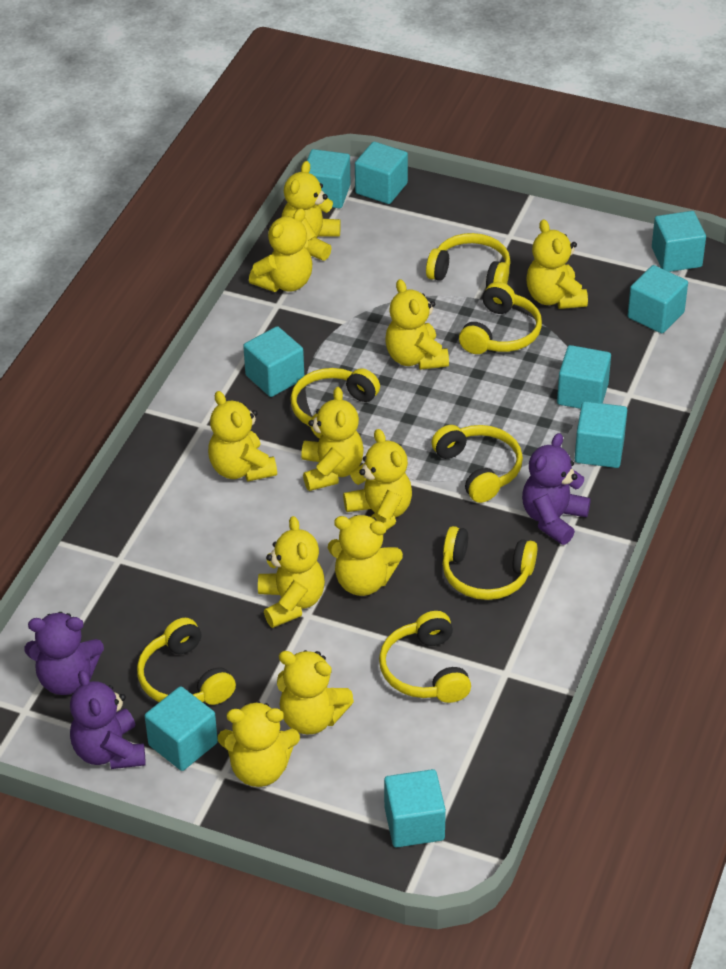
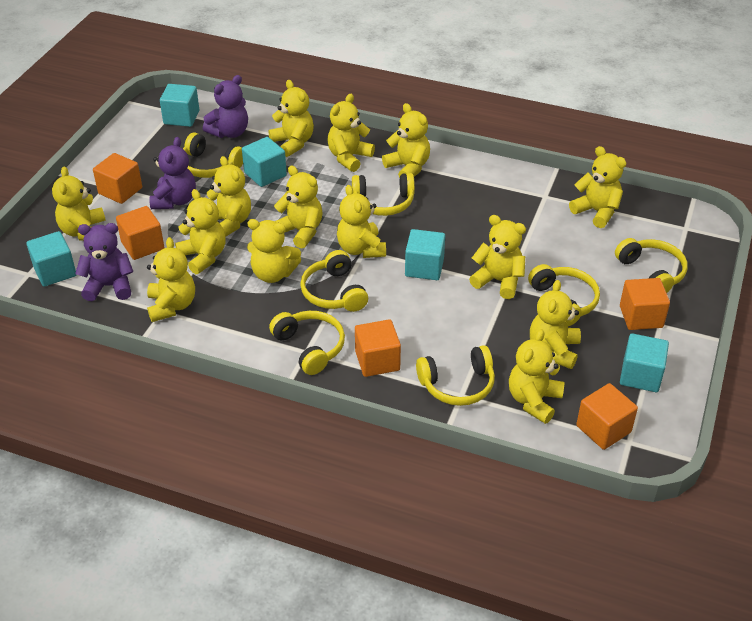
orange cube: 0 -> 5
turquoise cube: 9 -> 5
yellow teddy bear: 11 -> 14

